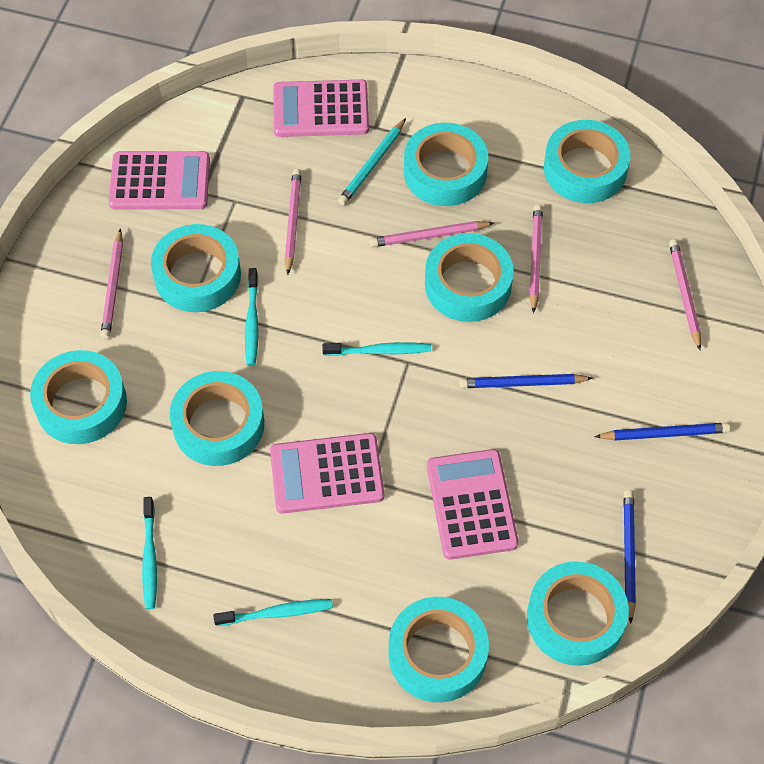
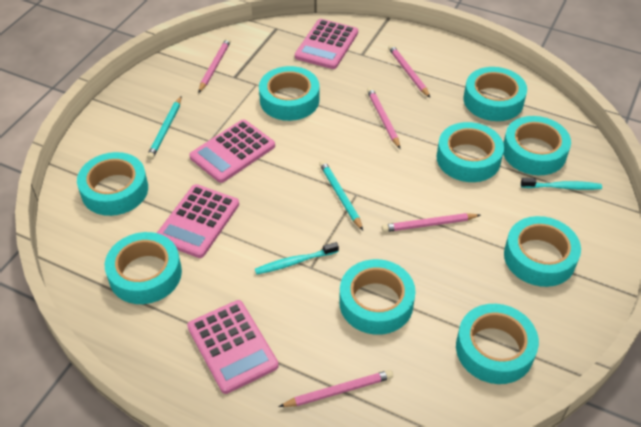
blue pencil: 3 -> 0
turquoise pencil: 1 -> 2
turquoise tape: 8 -> 9
turquoise toothbrush: 4 -> 2

